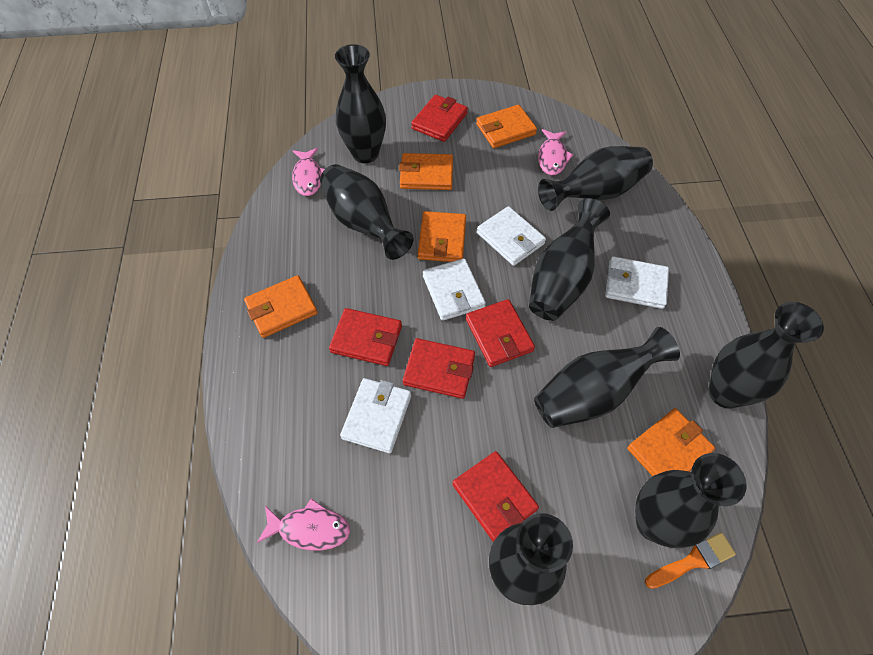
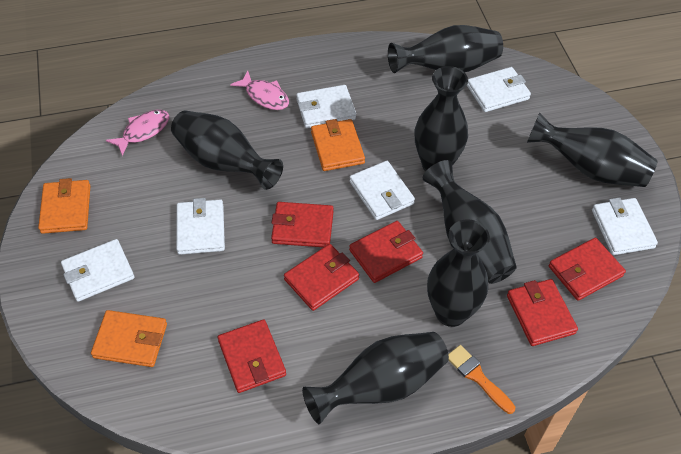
black vase: 8 -> 7
orange wallet: 5 -> 3
pink fish: 3 -> 2
red wallet: 5 -> 6
white wallet: 4 -> 6

